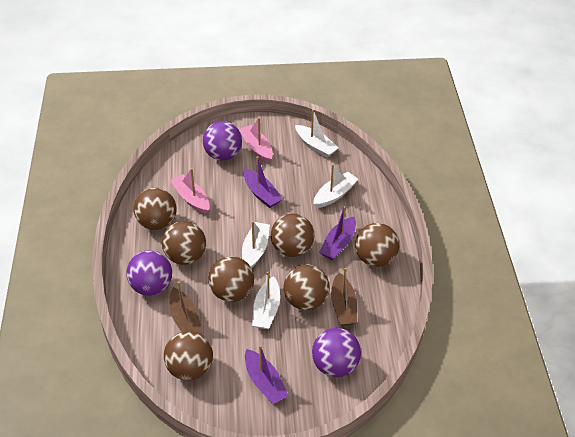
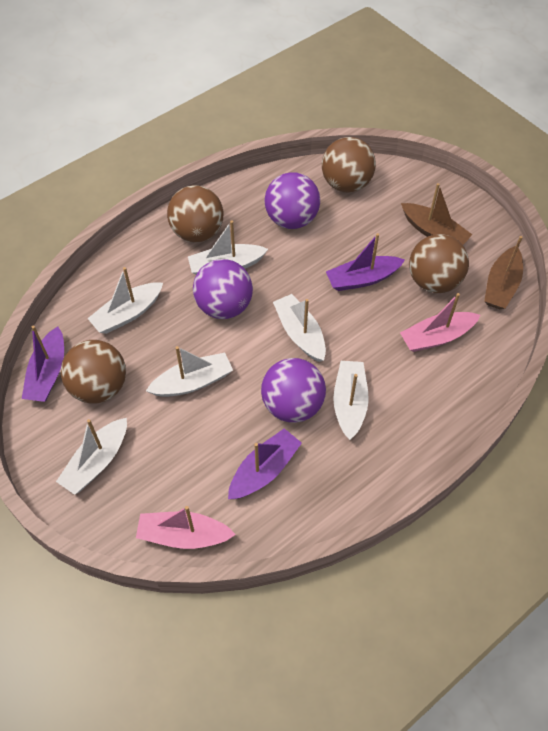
brown ball: 7 -> 4
white boat: 4 -> 6

